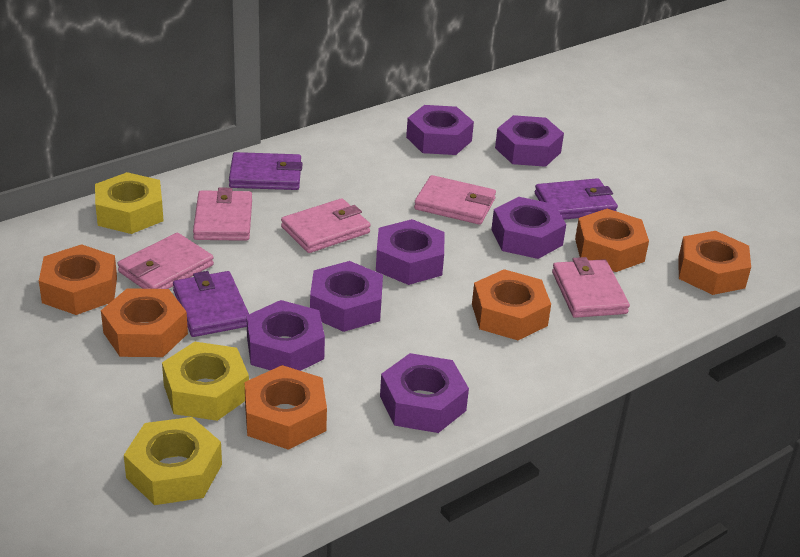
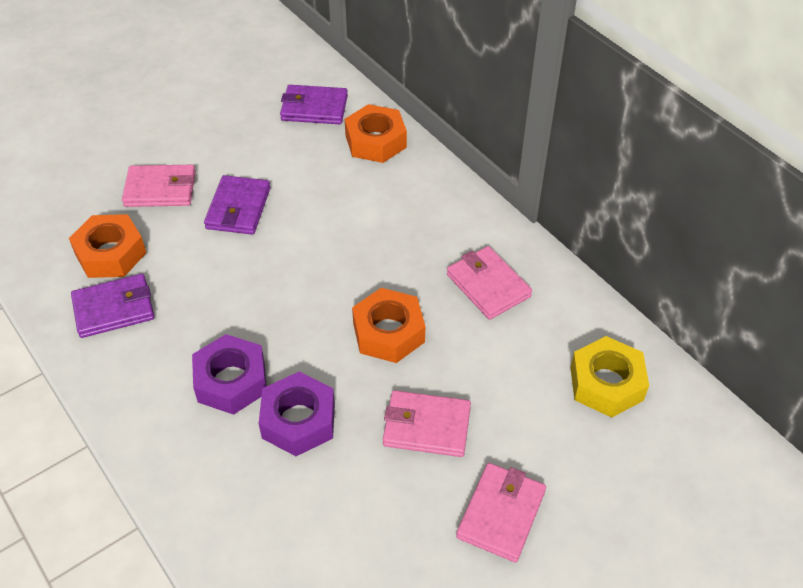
orange nut: 6 -> 3
pink wallet: 5 -> 4
purple nut: 7 -> 2
yellow nut: 3 -> 1

